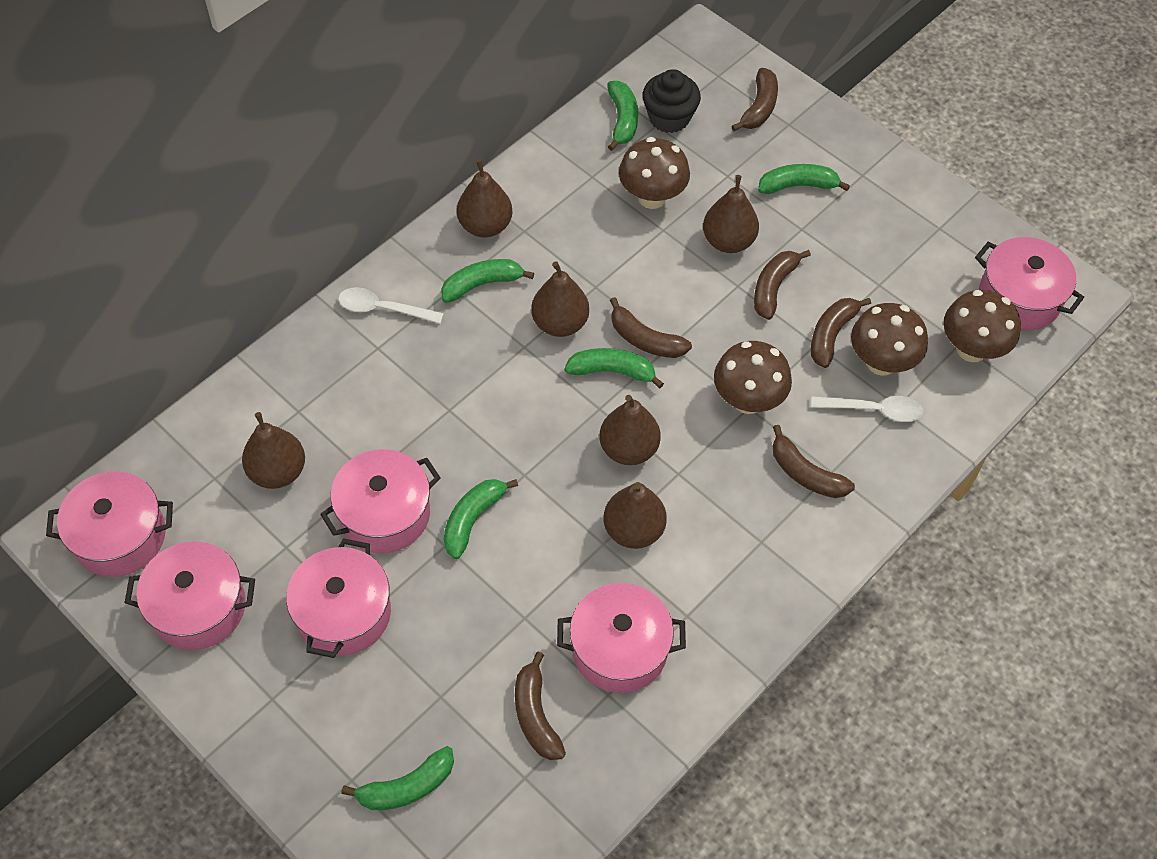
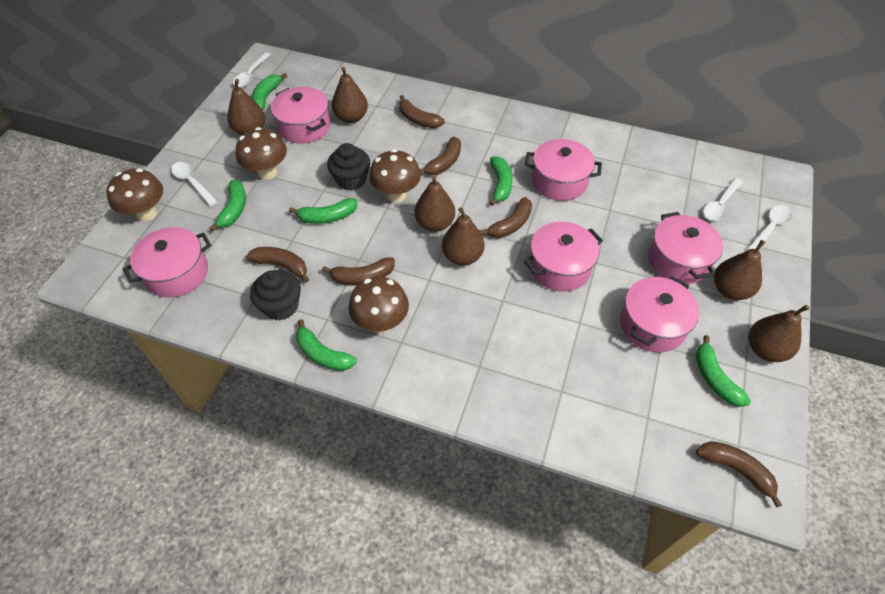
black cupcake: 1 -> 2
white spoon: 2 -> 4

